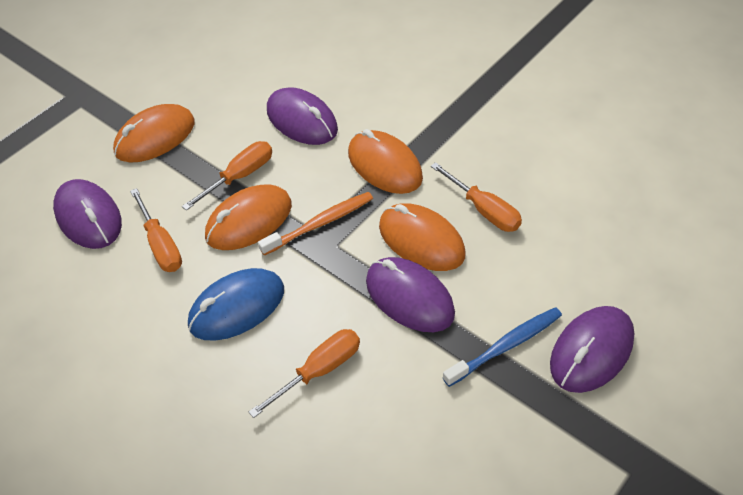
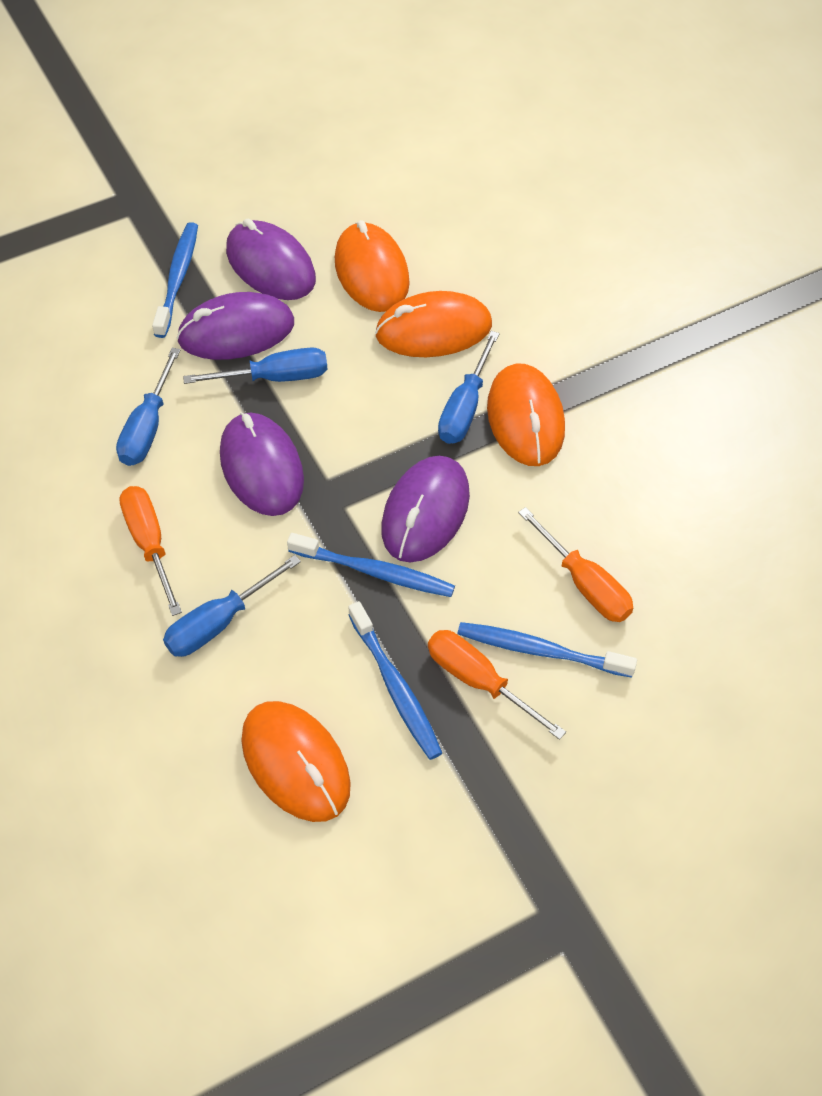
blue mouse: 1 -> 0
blue screwdriver: 0 -> 4
blue toothbrush: 1 -> 4
orange screwdriver: 4 -> 3
orange toothbrush: 1 -> 0

